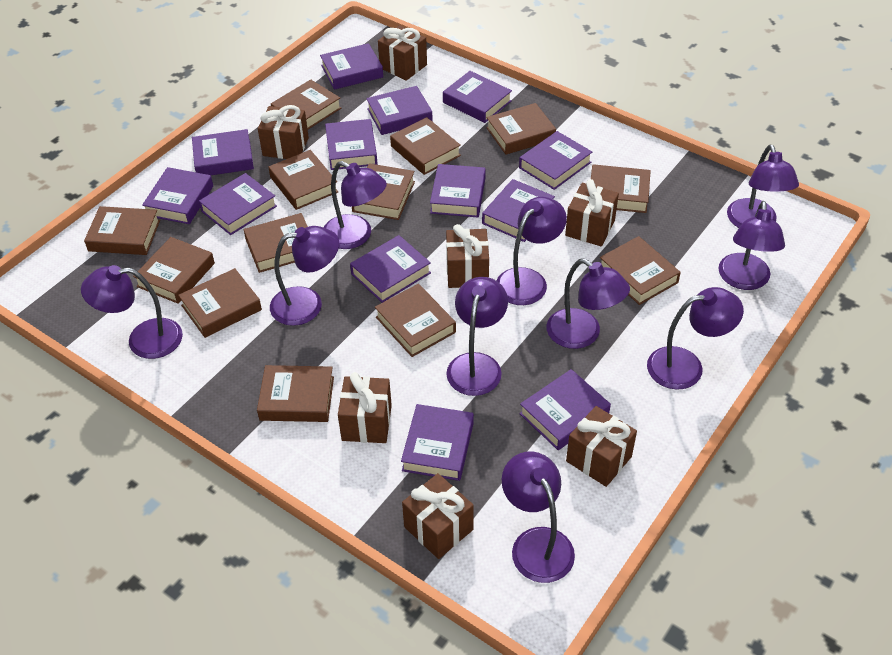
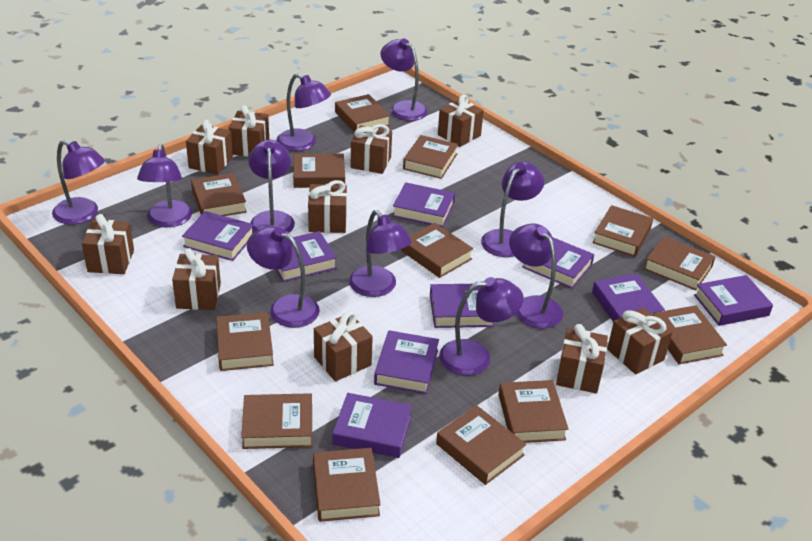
brown gift: 7 -> 10
purple book: 13 -> 9

